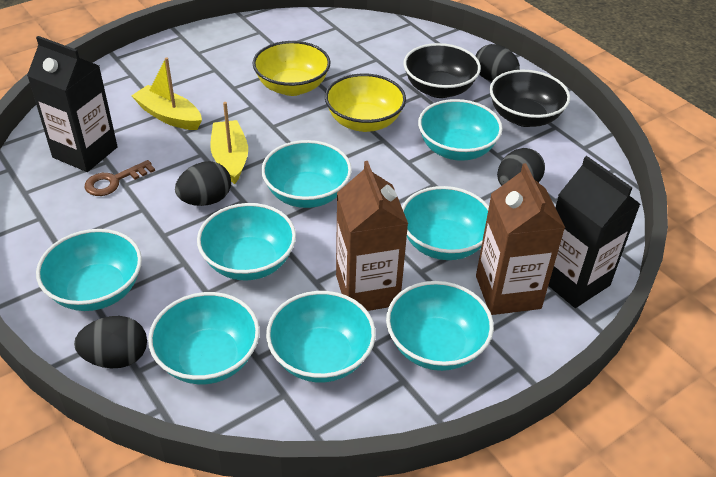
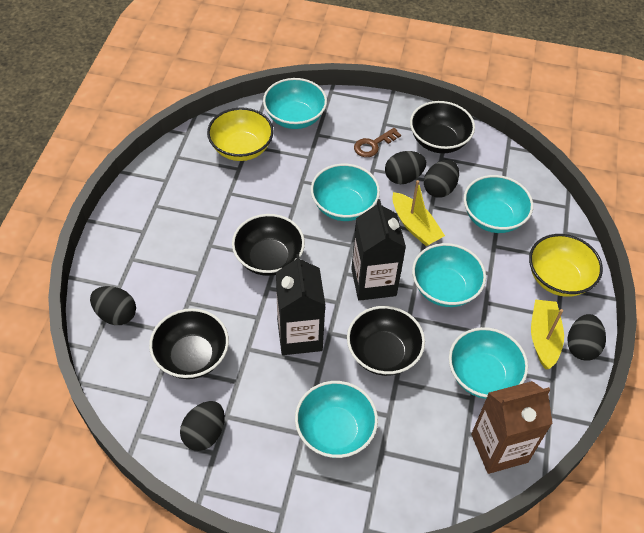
black bowl: 2 -> 4
black egg: 4 -> 5
brown carton: 2 -> 1
turquoise bowl: 8 -> 6

